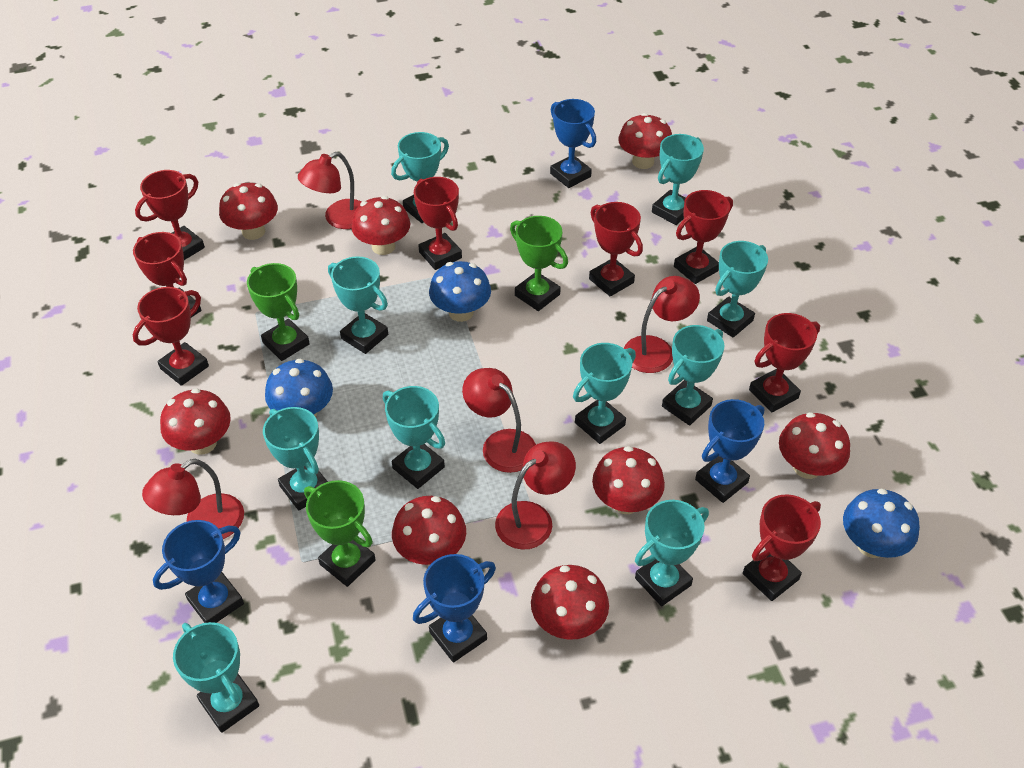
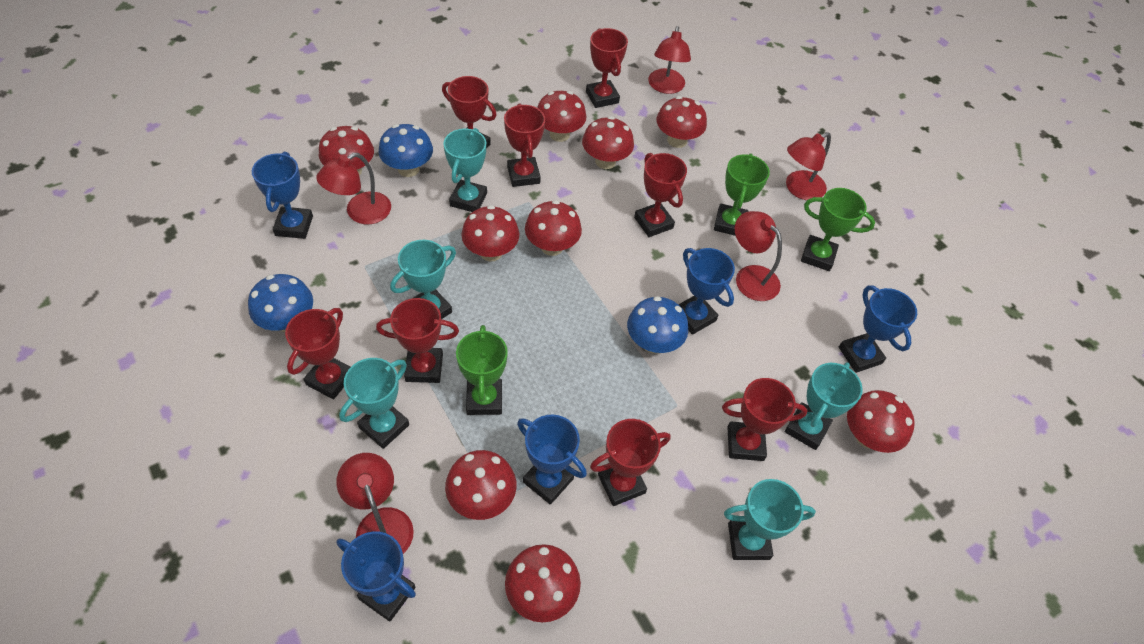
blue trophy: 4 -> 5
red mushroom: 8 -> 9
turquoise trophy: 10 -> 5

